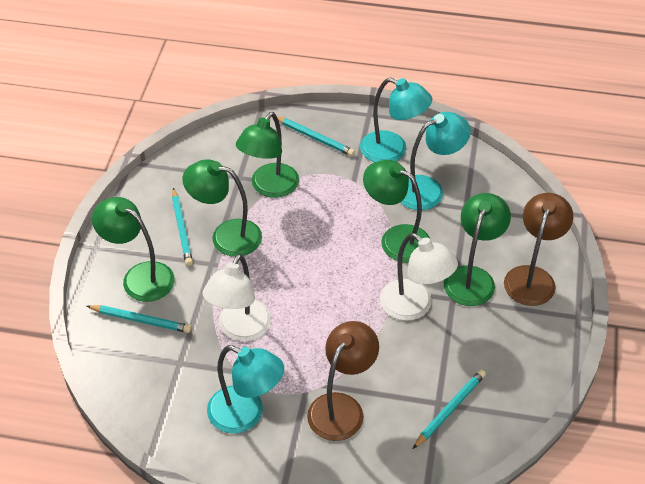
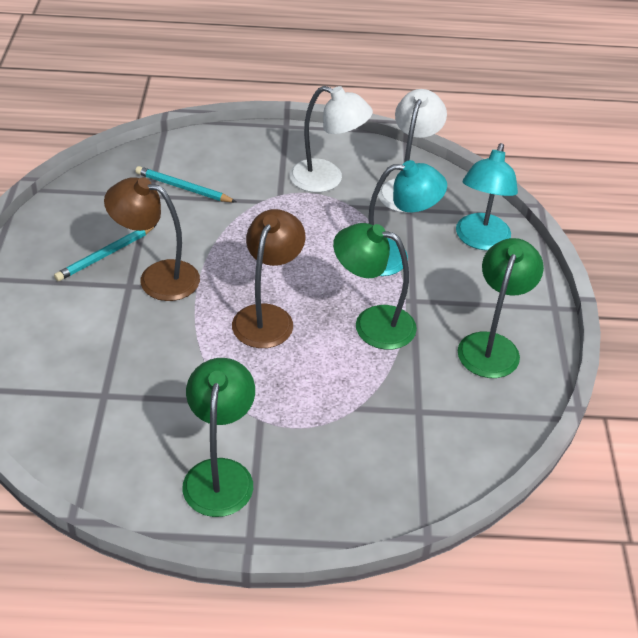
green lamp: 5 -> 3
turquoise lamp: 3 -> 2
turquoise pencil: 4 -> 2

